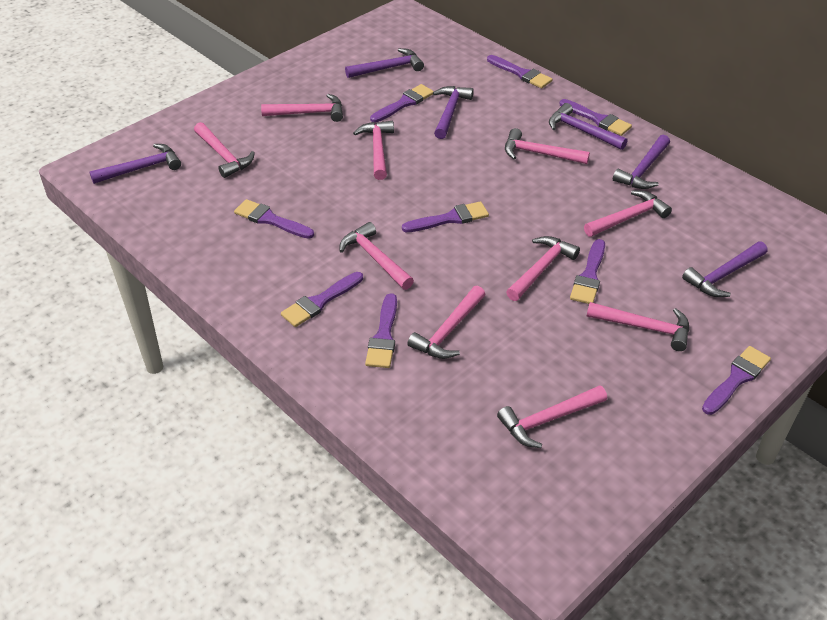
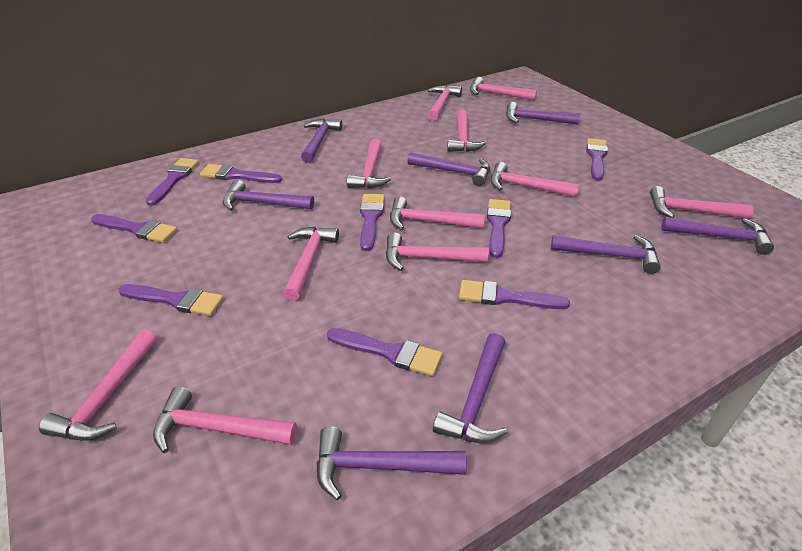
pink hammer: 10 -> 11
purple hammer: 6 -> 8

